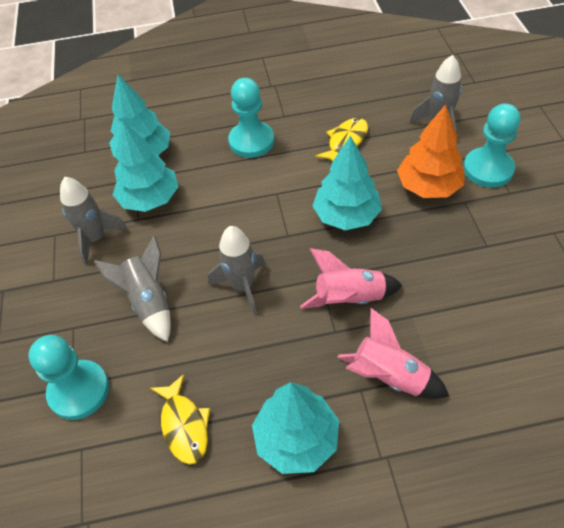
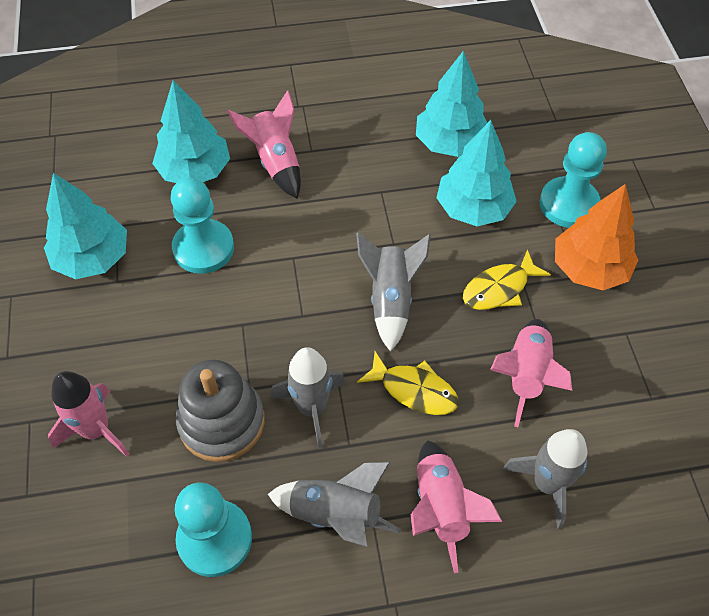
grey stacking toy: 0 -> 1
pink rocket: 2 -> 4

